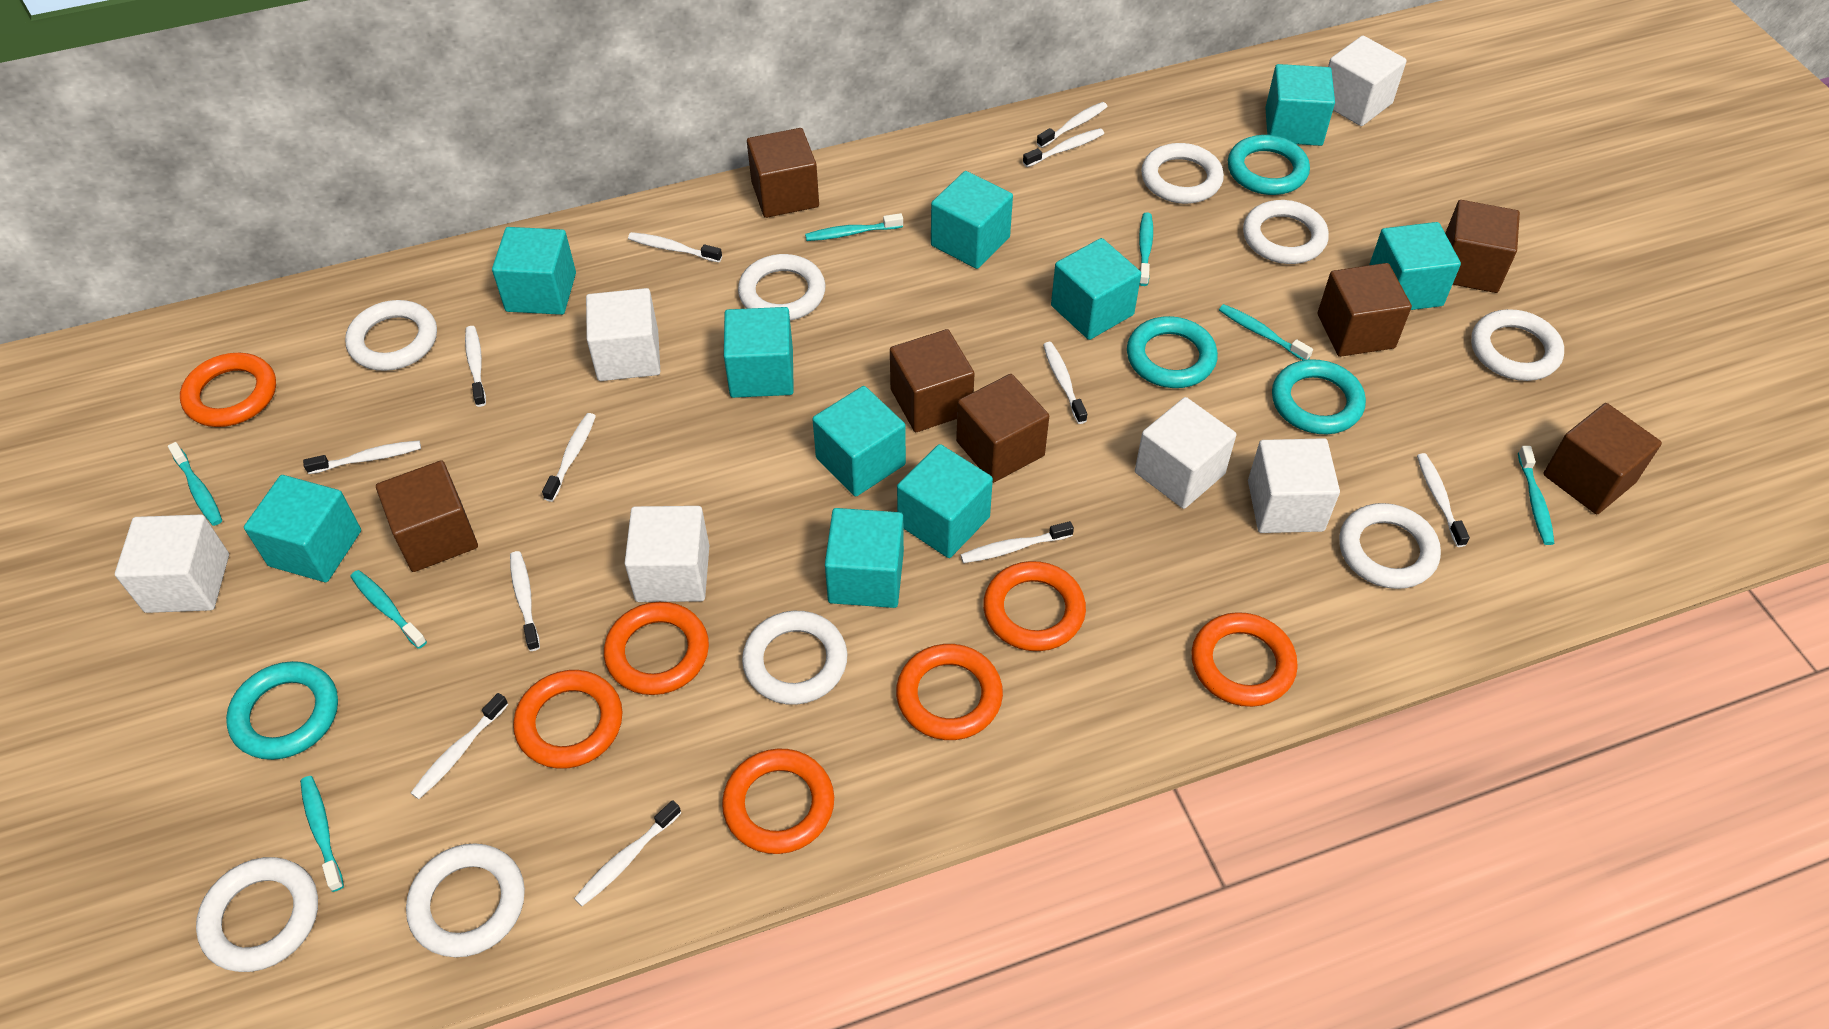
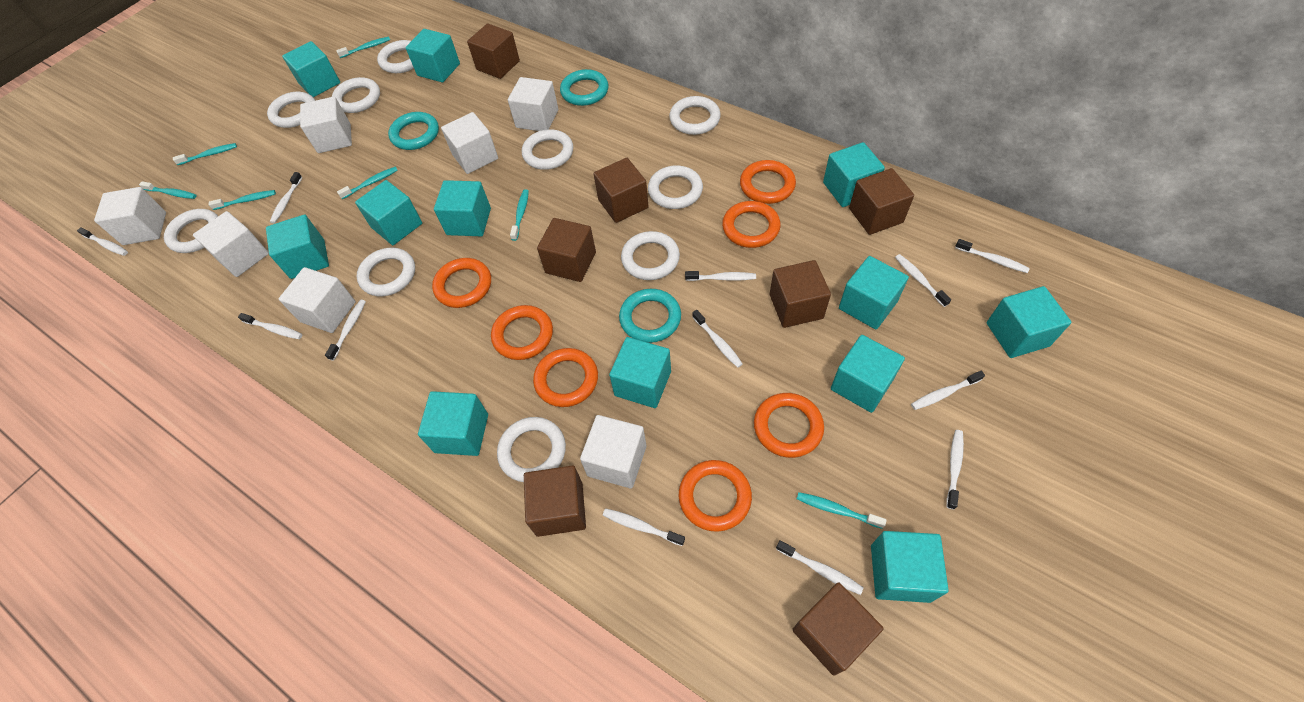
turquoise cube: 10 -> 12
turquoise ring: 4 -> 3
white cube: 6 -> 7
white ring: 9 -> 10

